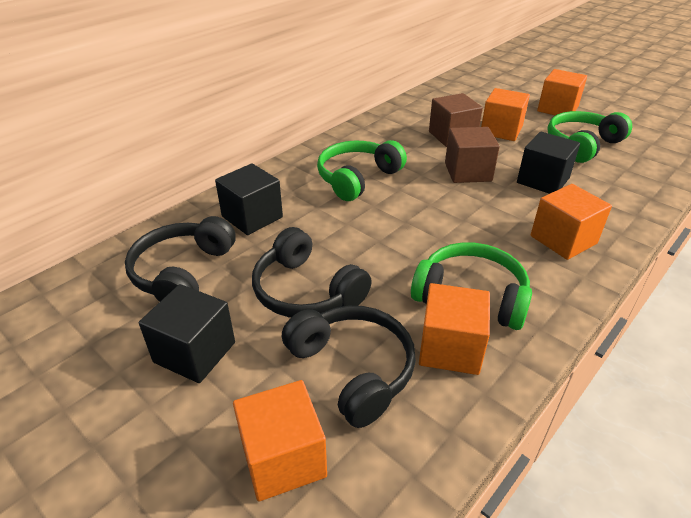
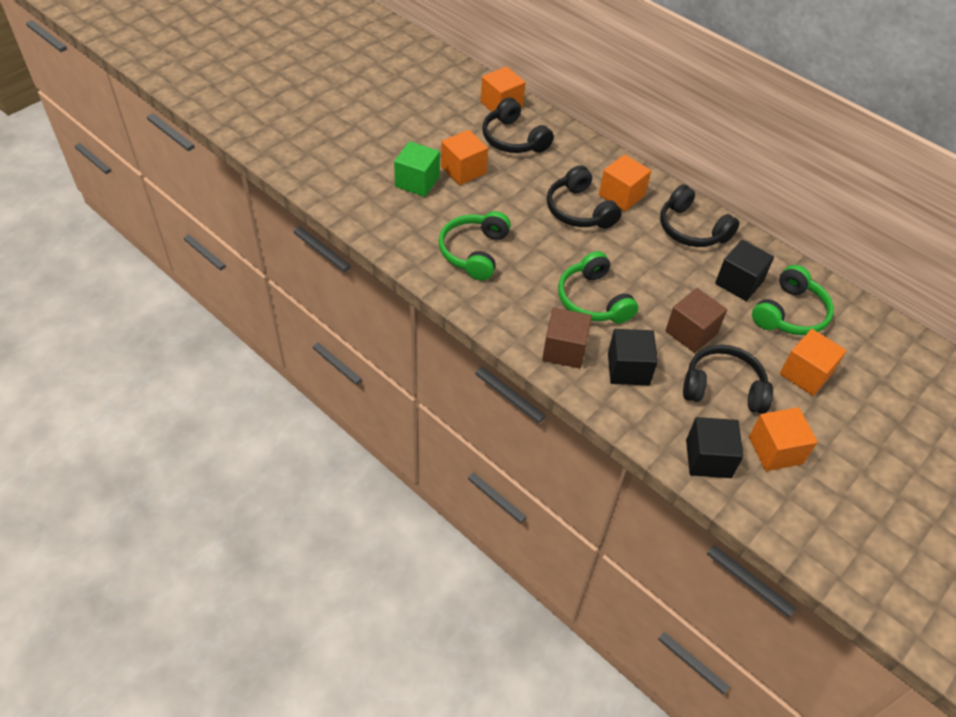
black headphones: 3 -> 4
green cube: 0 -> 1

